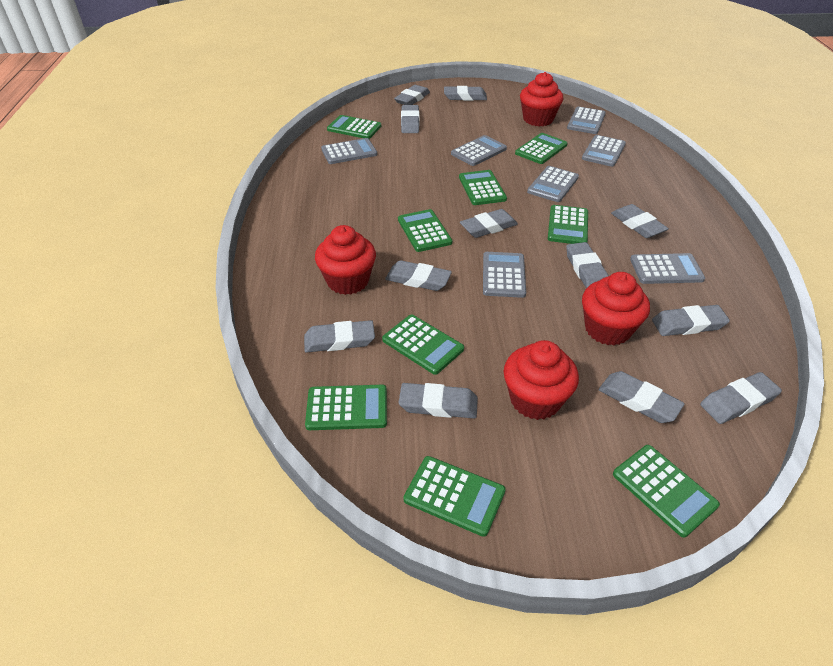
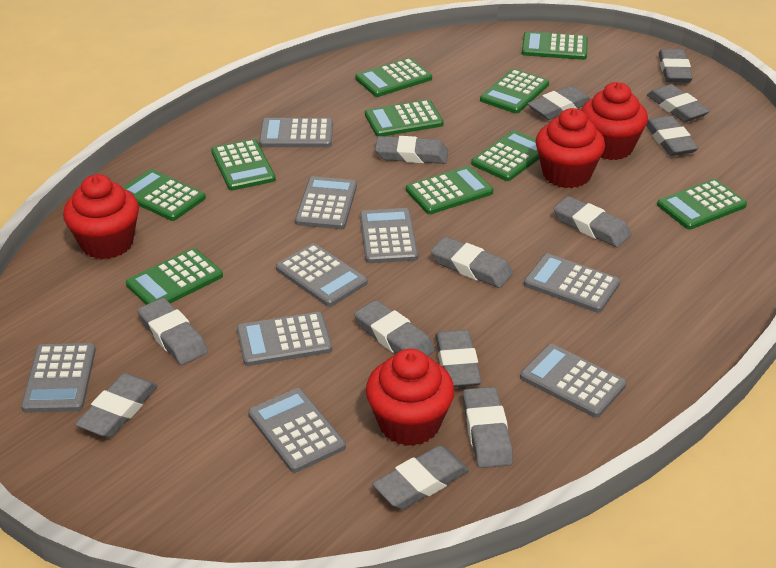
green calculator: 9 -> 10
grey calculator: 7 -> 9
grey eraser: 12 -> 13

